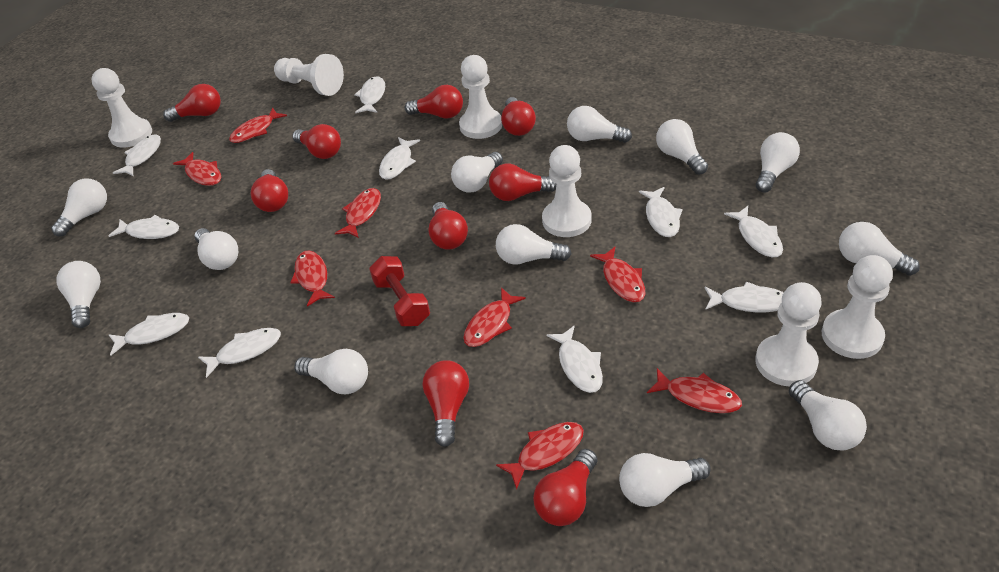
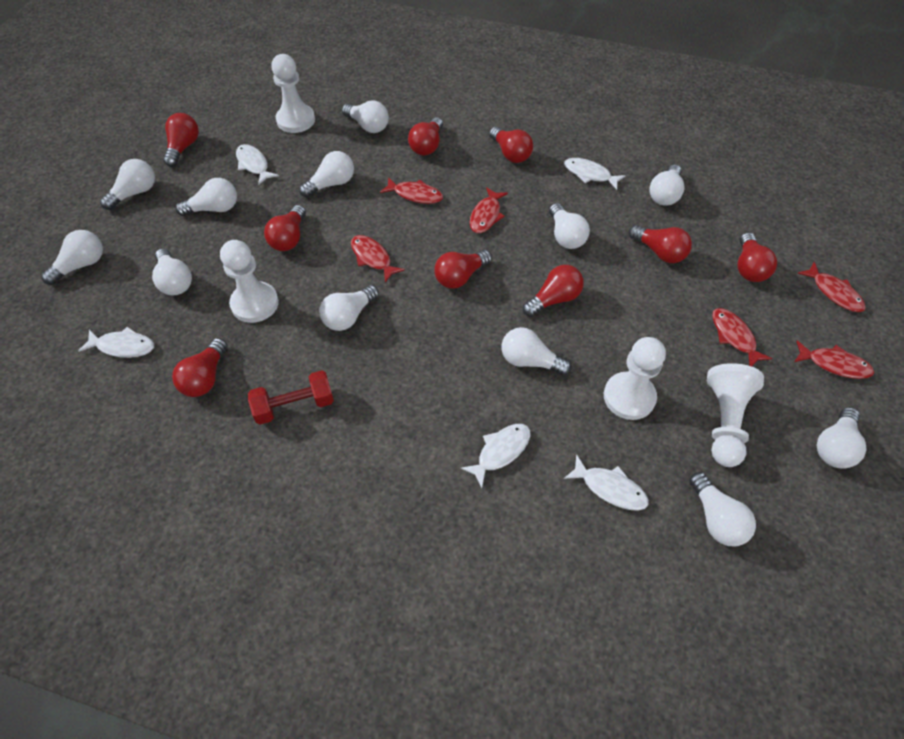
red fish: 8 -> 6
white fish: 10 -> 5
white pawn: 6 -> 4

